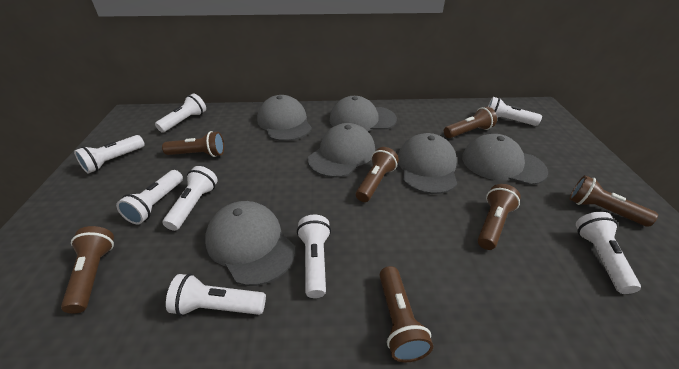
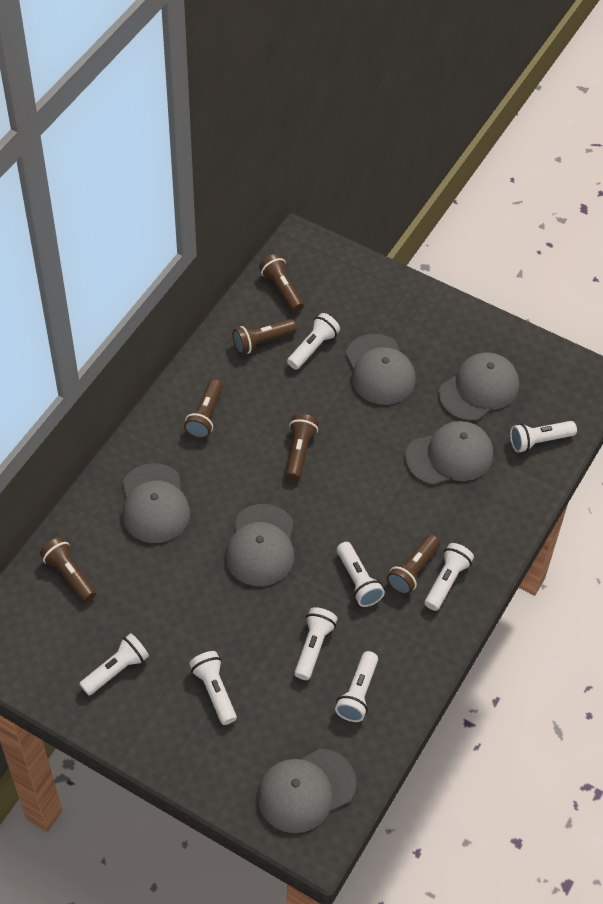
brown flashlight: 7 -> 6

